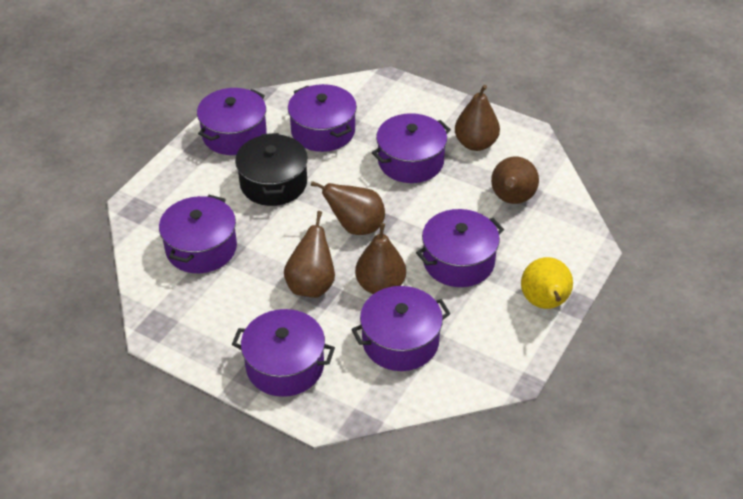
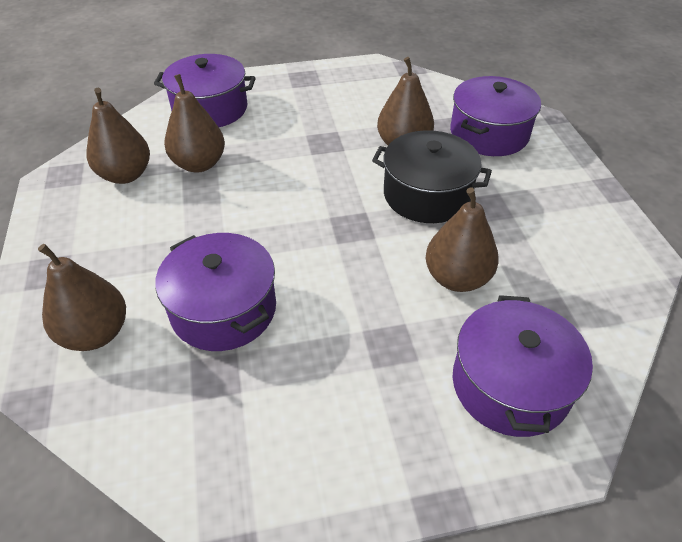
purple pot: 7 -> 4
yellow pear: 1 -> 0

